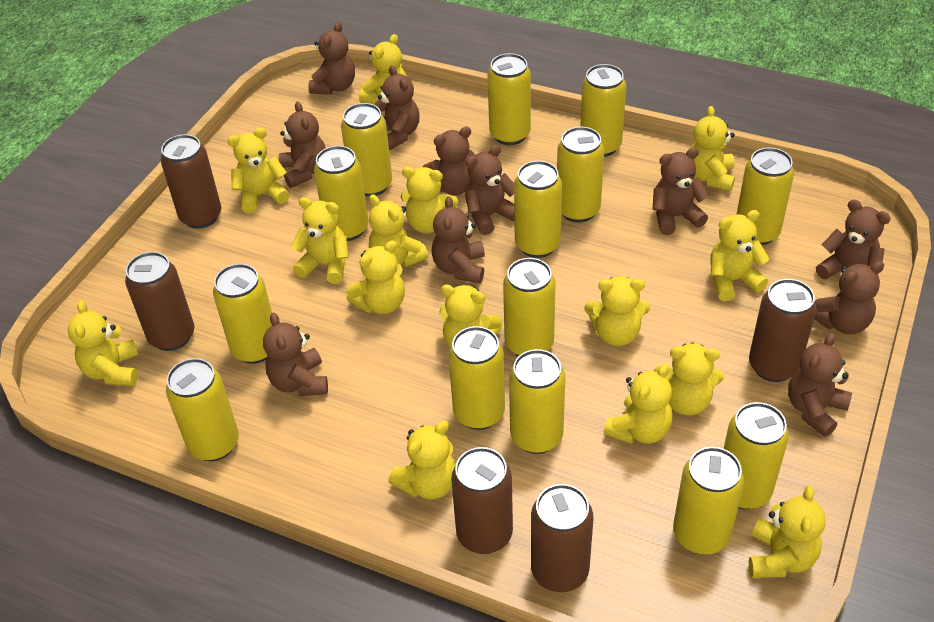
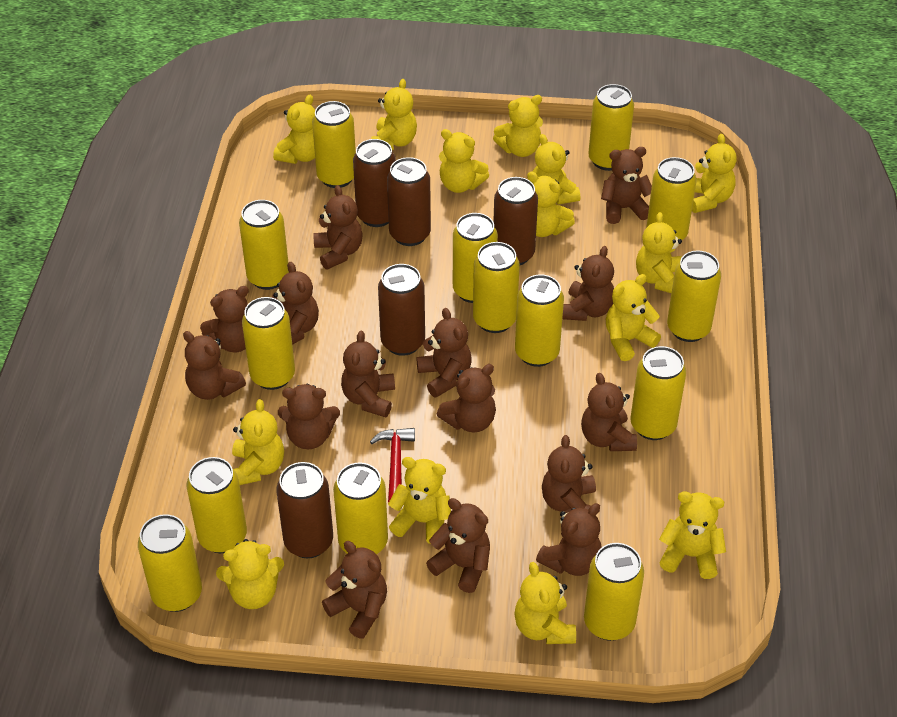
brown teddy bear: 11 -> 15
red hammer: 0 -> 1
yellow teddy bear: 15 -> 14

